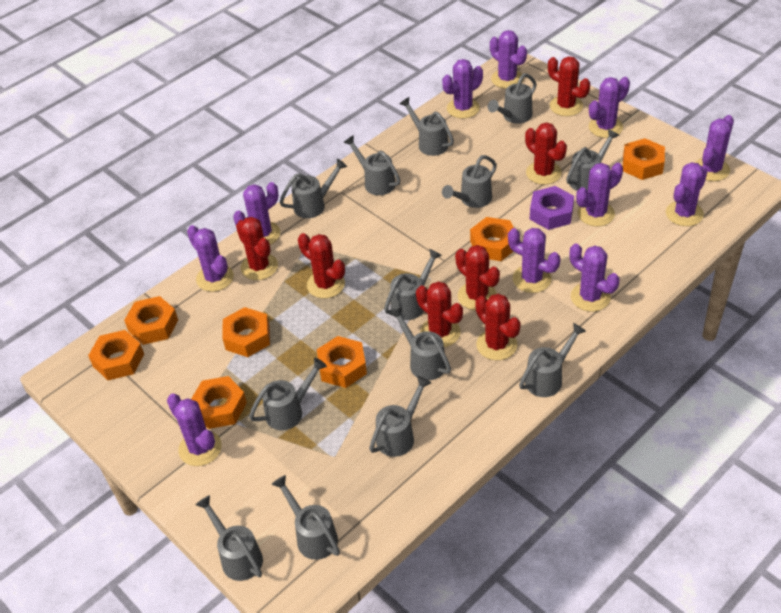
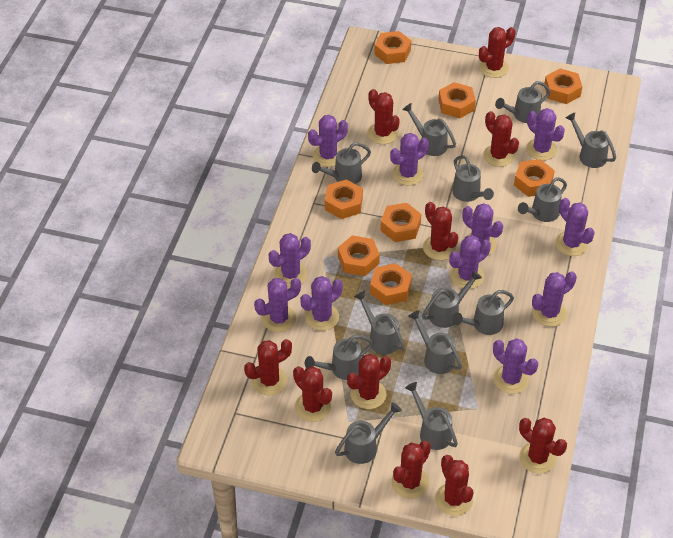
orange nut: 7 -> 8
purple nut: 1 -> 0
red cactus: 7 -> 10

